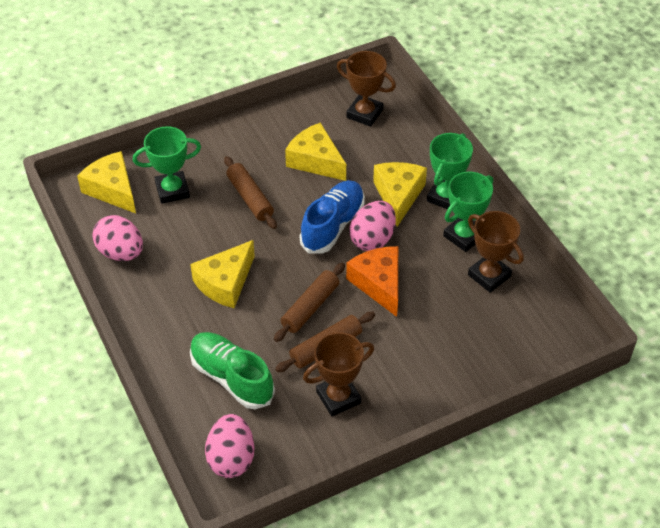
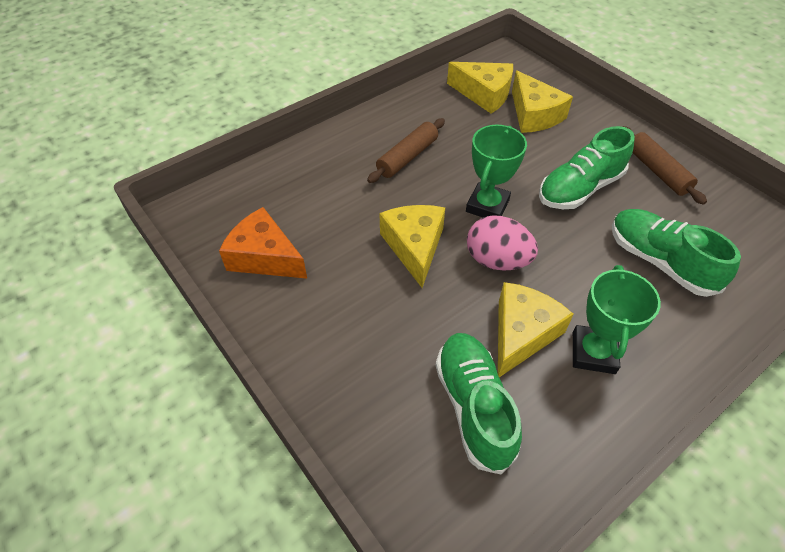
blue shoe: 1 -> 0
brown rolling pin: 3 -> 2
brown trophy: 3 -> 0
green shoe: 1 -> 3
green trophy: 3 -> 2
pink egg: 3 -> 1

